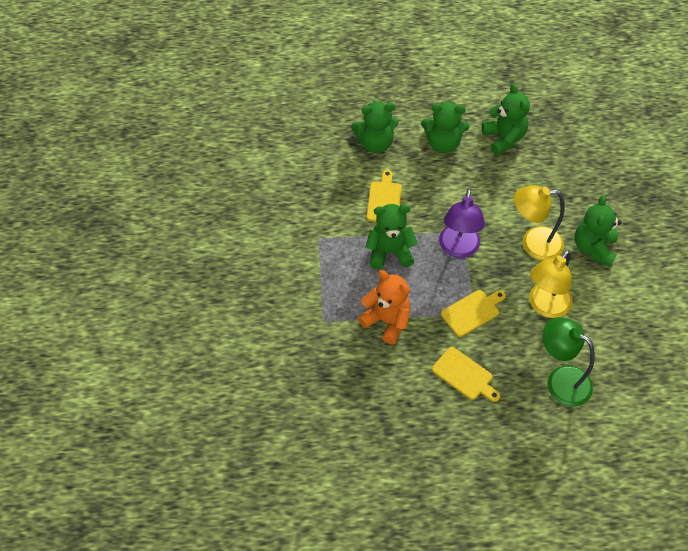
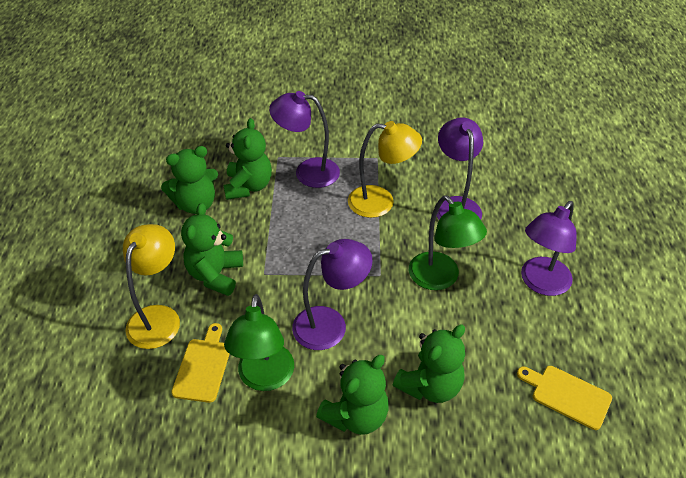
green lamp: 1 -> 2
orange teddy bear: 1 -> 0
purple lamp: 1 -> 4
yellow cutting board: 3 -> 2

